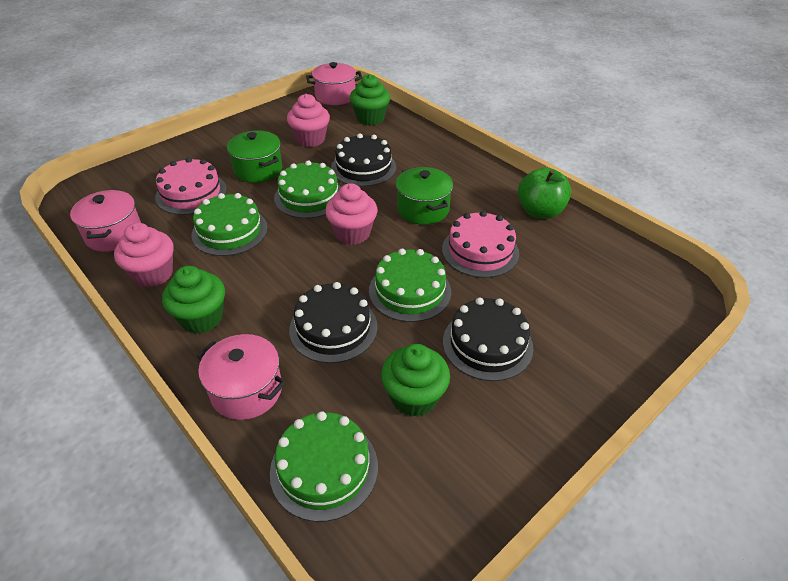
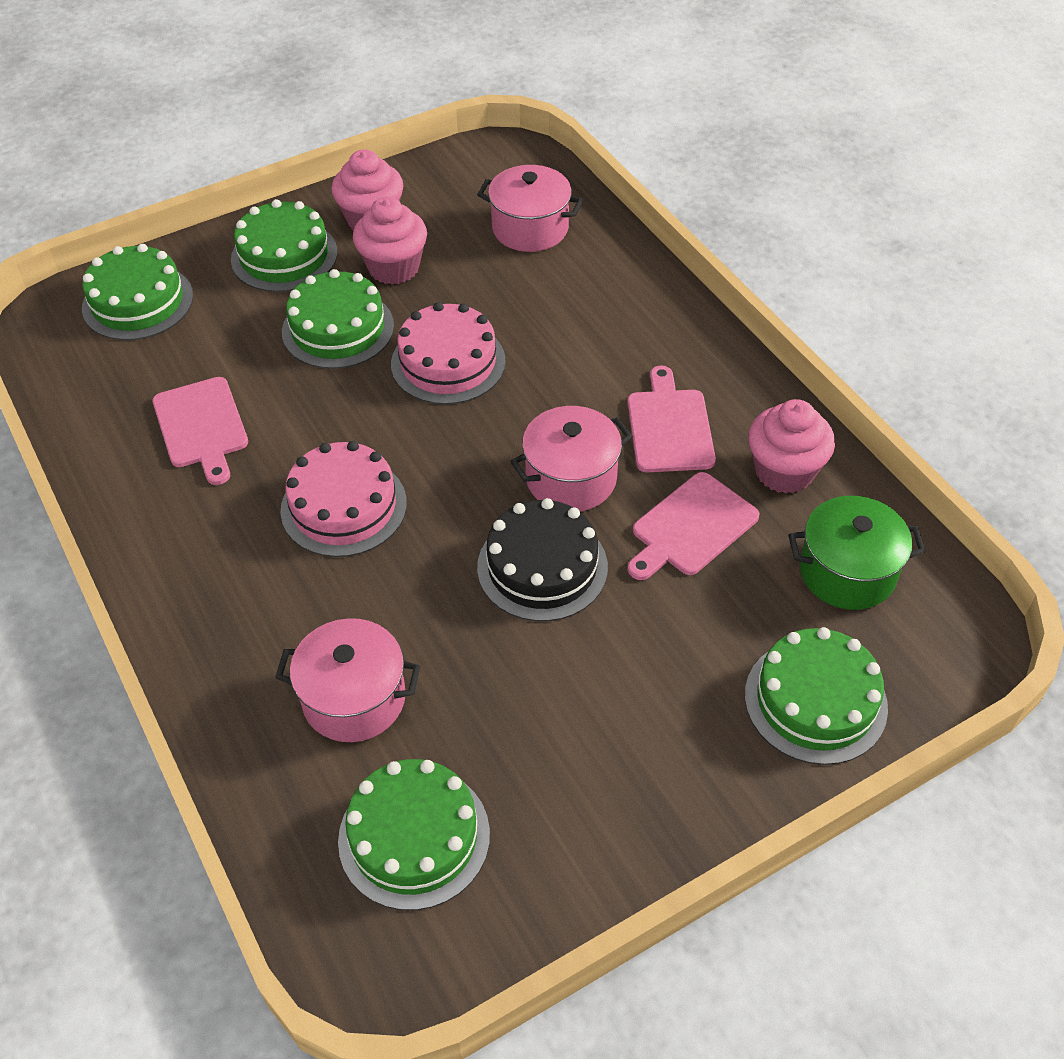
black cake: 3 -> 1
green apple: 1 -> 0
green cake: 4 -> 5
green cupcake: 3 -> 0
green pot: 2 -> 1
pink cutting board: 0 -> 3

